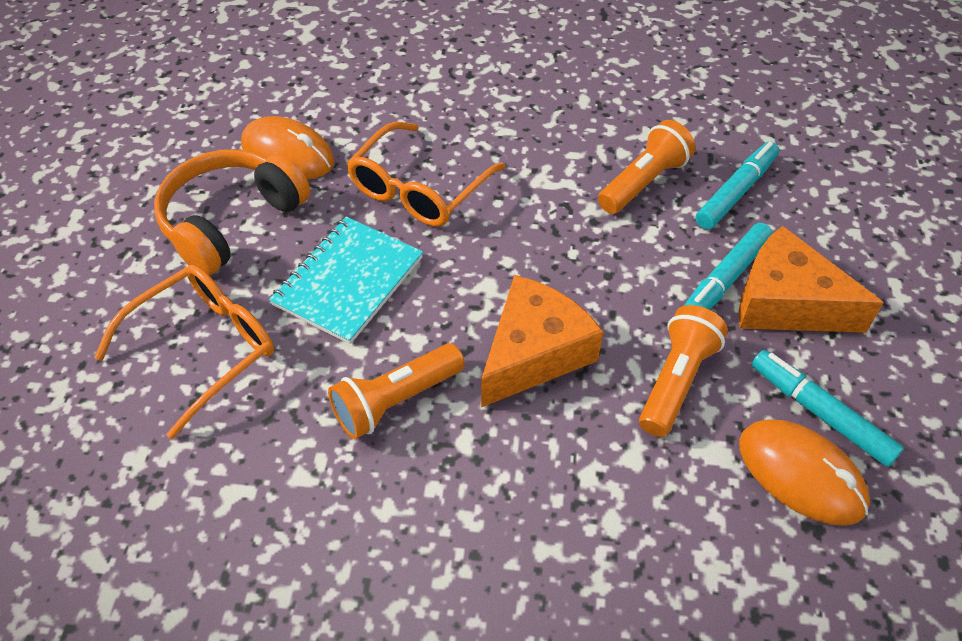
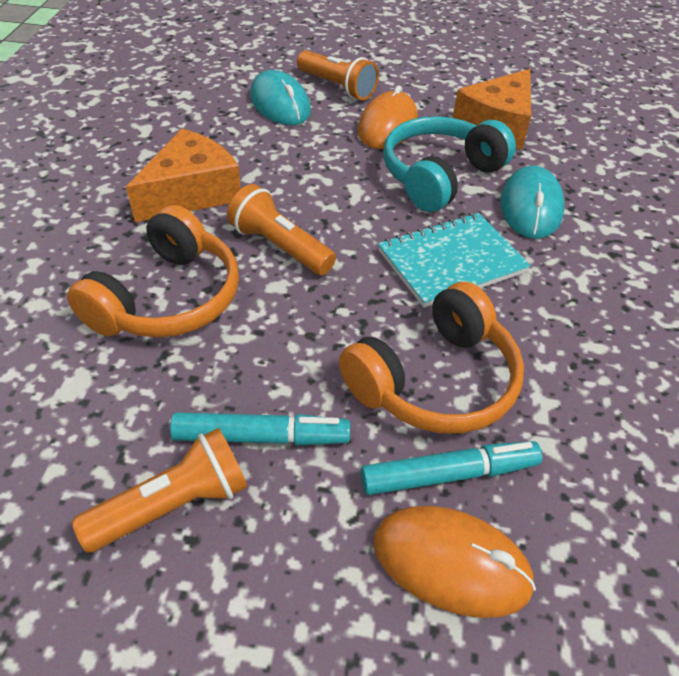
orange glasses: 2 -> 0
orange headphones: 1 -> 2
turquoise headphones: 0 -> 1
turquoise marker: 3 -> 2
turquoise mouse: 0 -> 2

